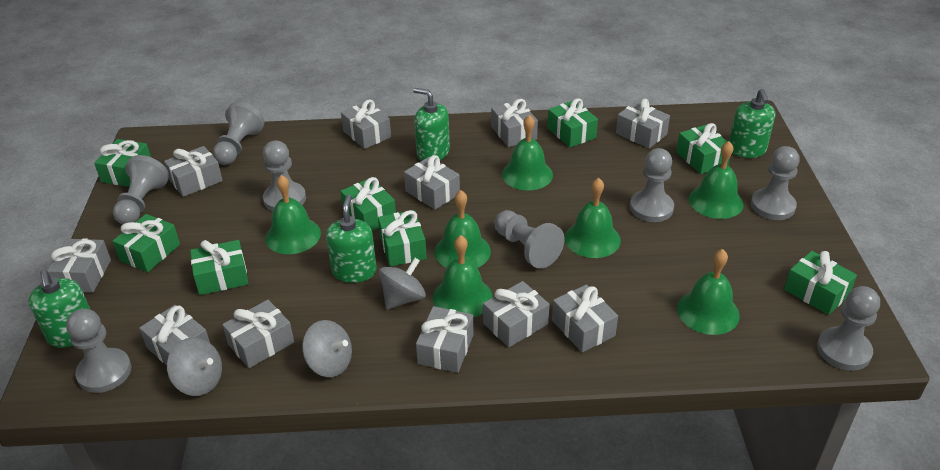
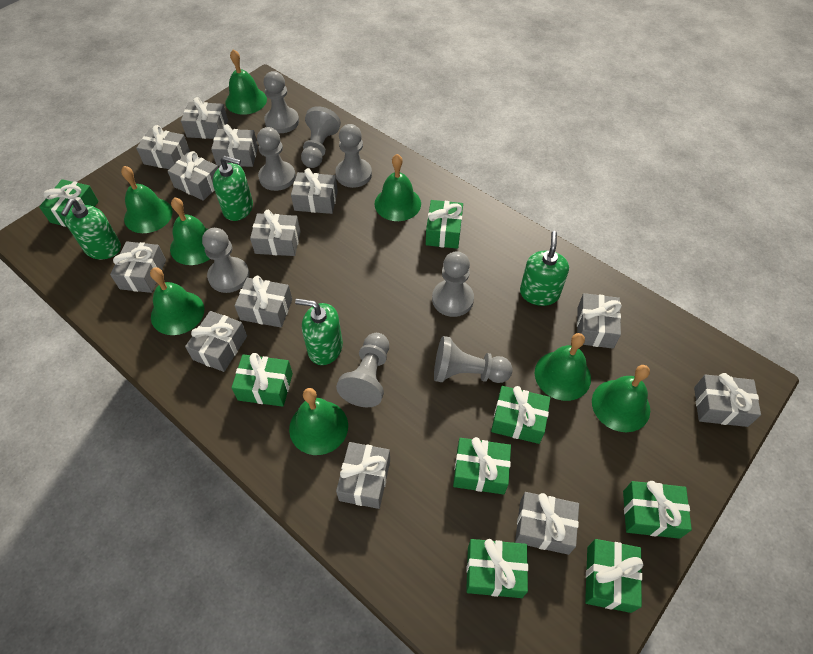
green bell: 7 -> 8
grey gift: 11 -> 13
grey spinning top: 3 -> 0

